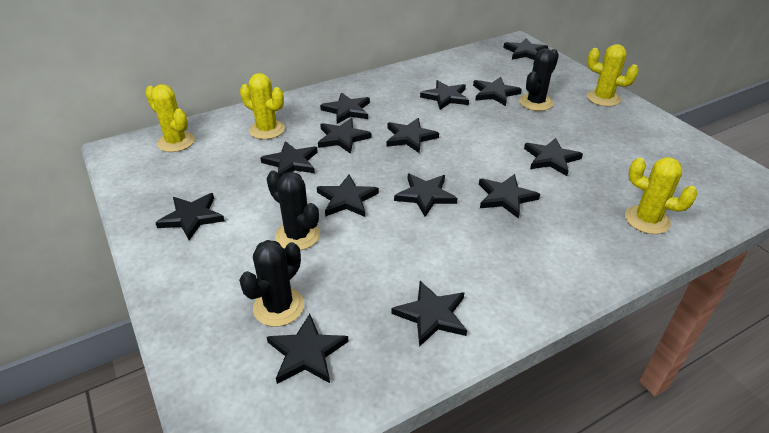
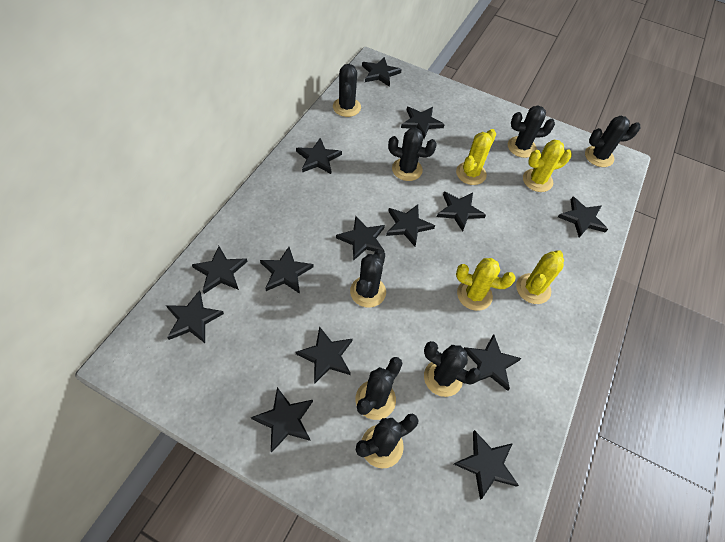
black cactus: 3 -> 8

